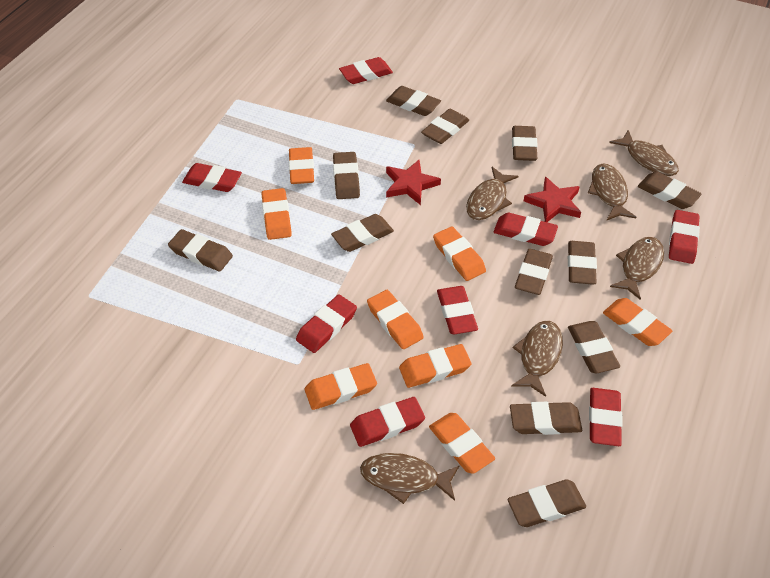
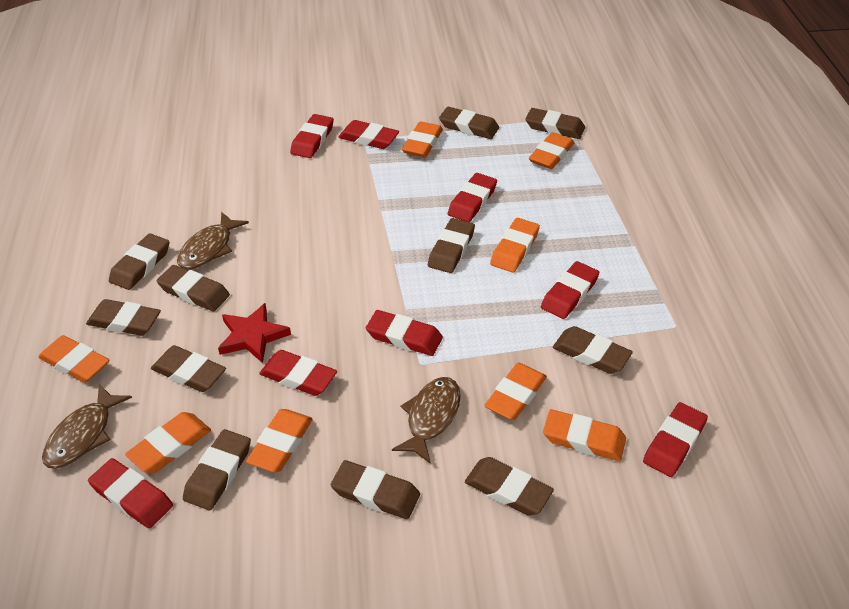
brown eraser: 12 -> 11
brown fish: 6 -> 3
red star: 2 -> 1

